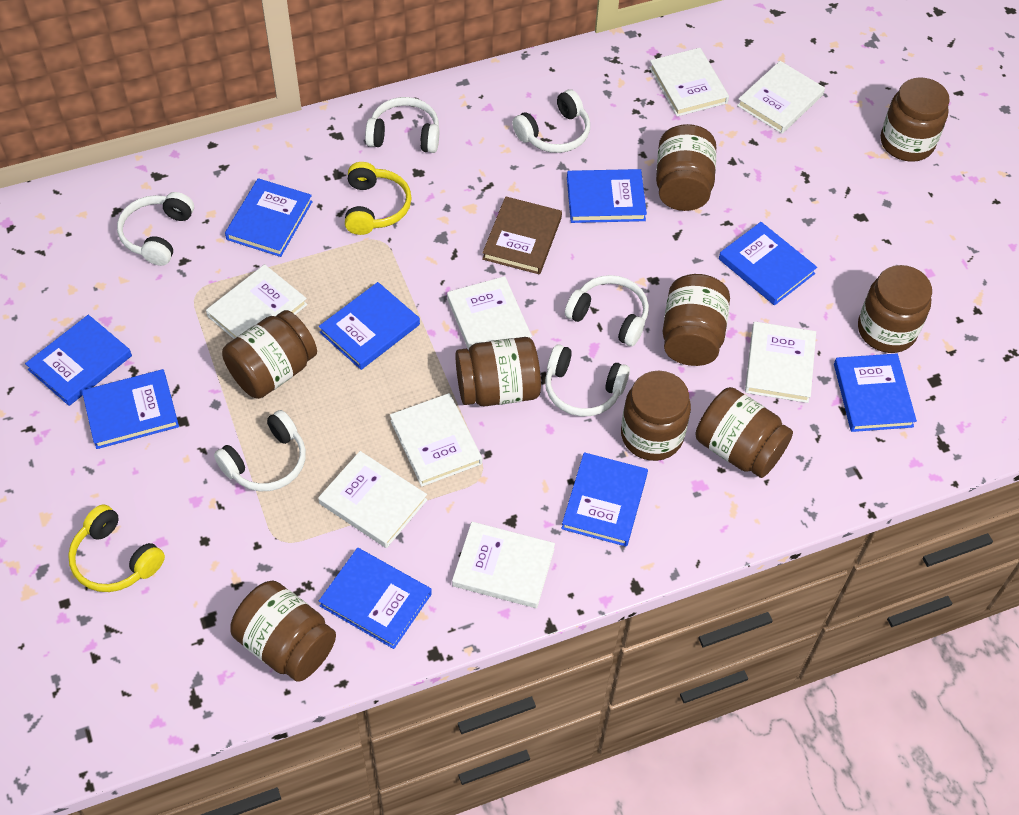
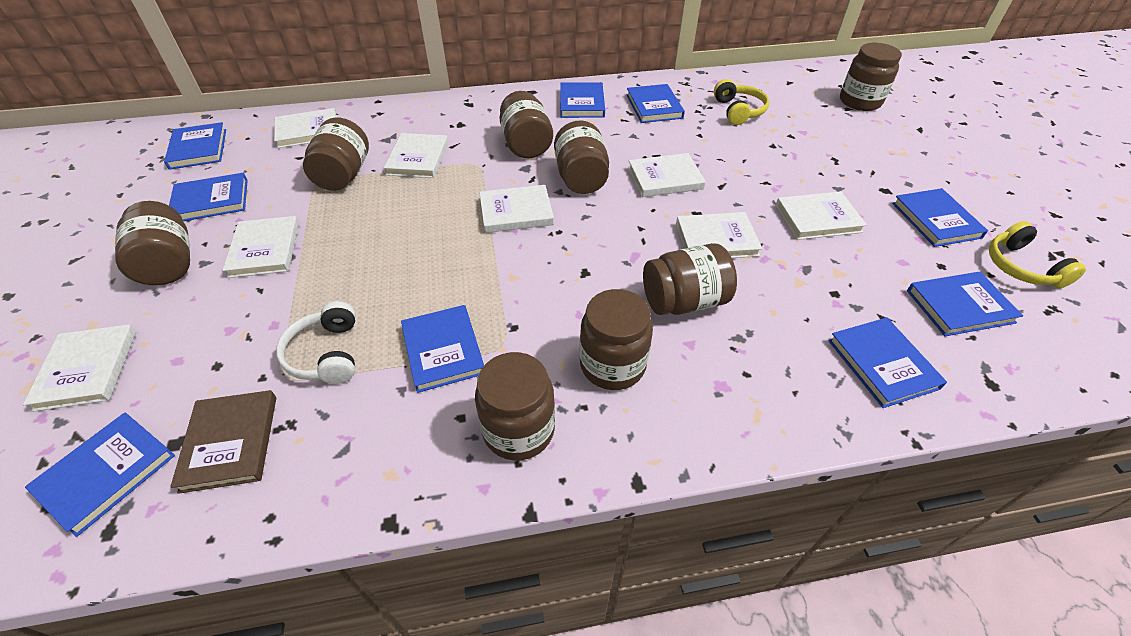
brown jar: 9 -> 8
white headphones: 6 -> 1

